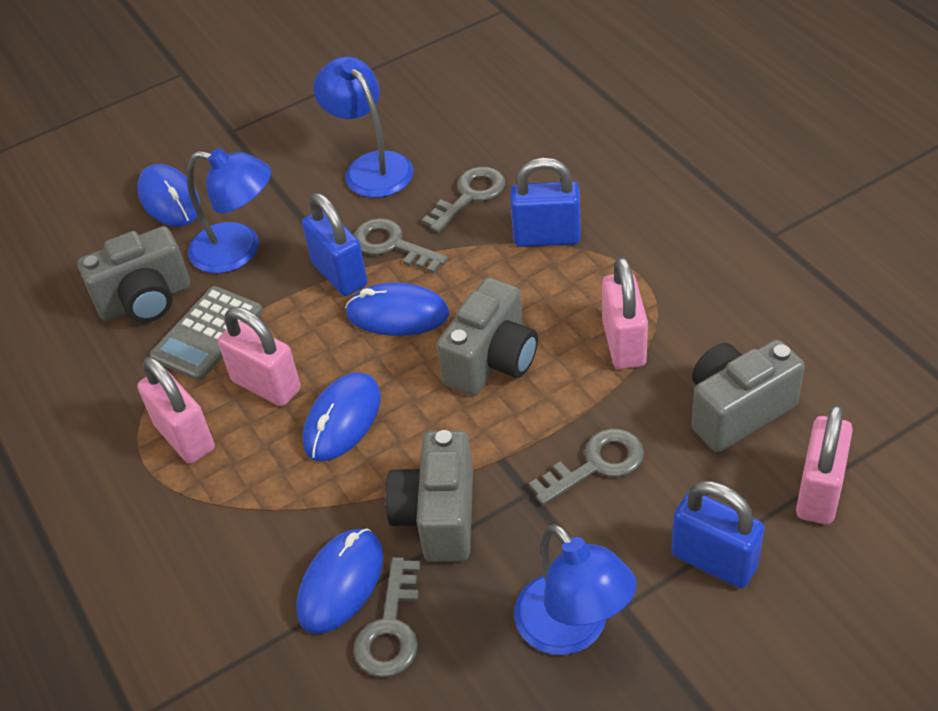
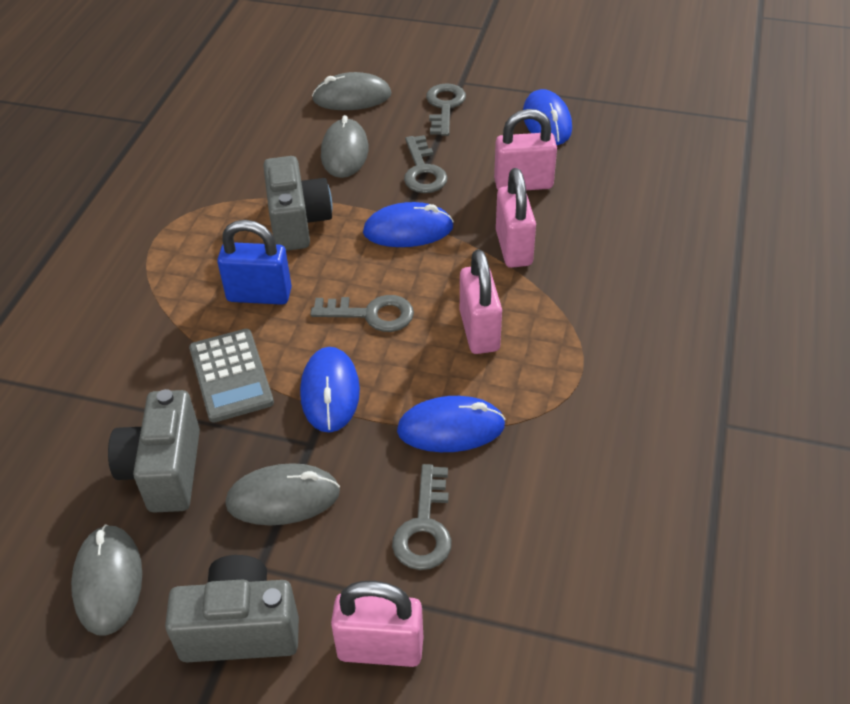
blue lamp: 3 -> 0
blue padlock: 3 -> 1
grey camera: 4 -> 3
grey mouse: 0 -> 4

